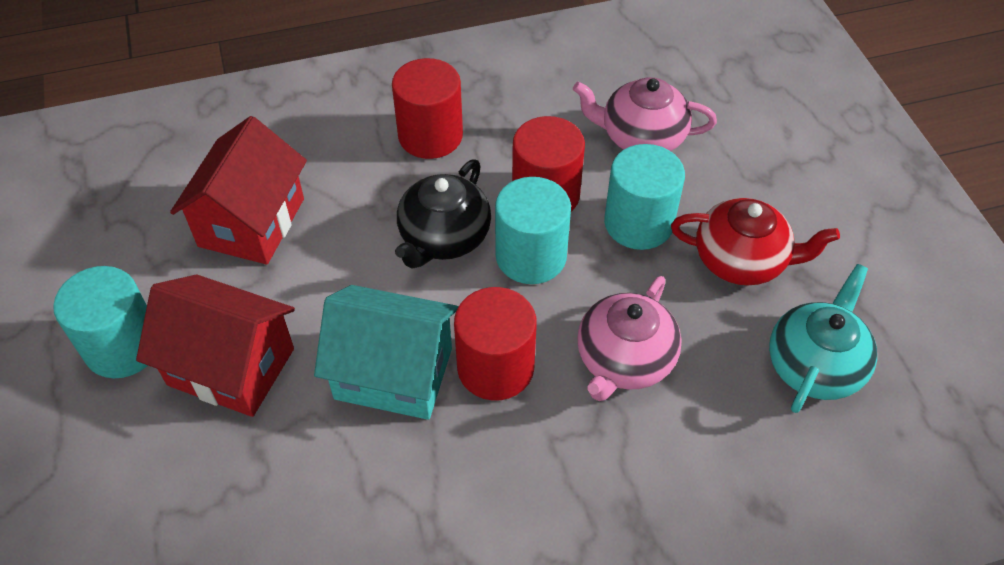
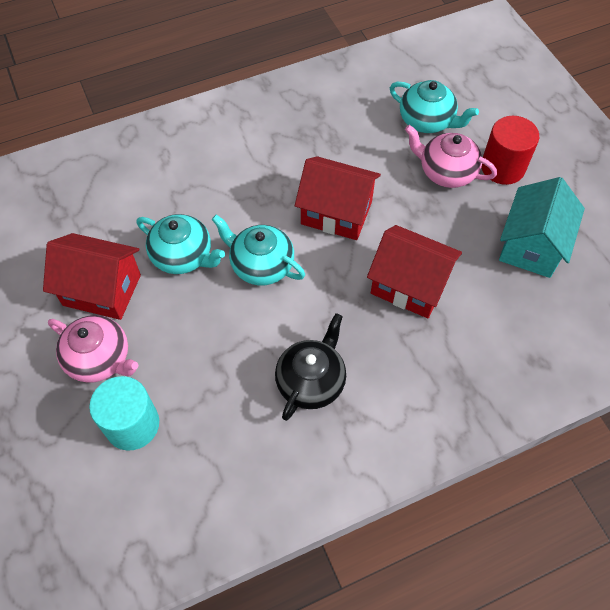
red cylinder: 3 -> 1
red house: 2 -> 3
red teapot: 1 -> 0
turquoise cylinder: 3 -> 1
turquoise teapot: 1 -> 3

